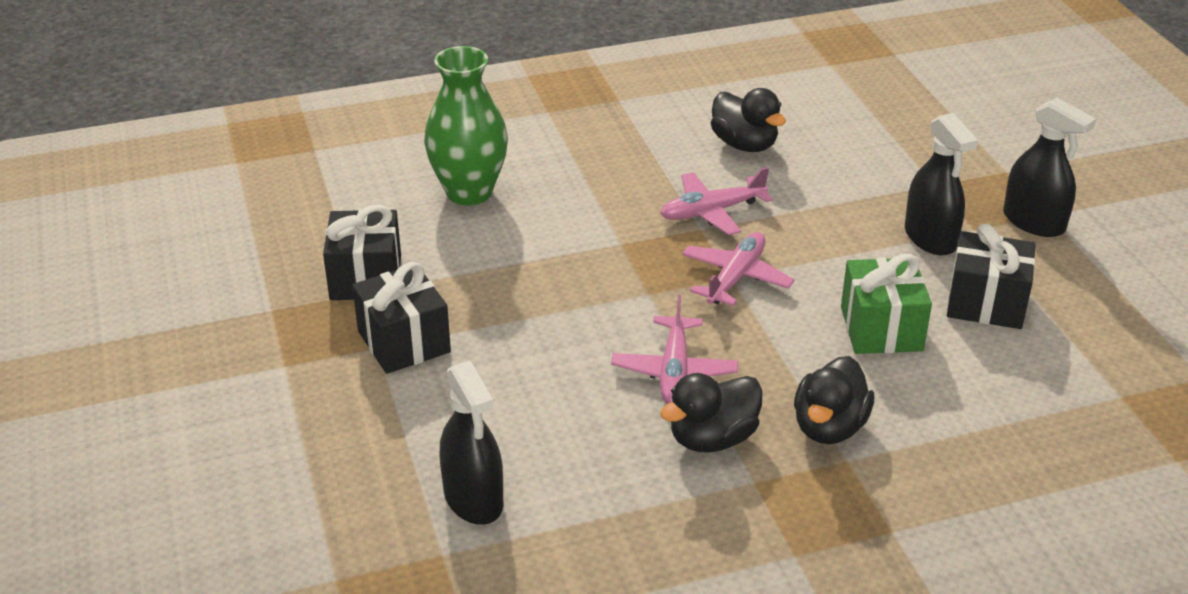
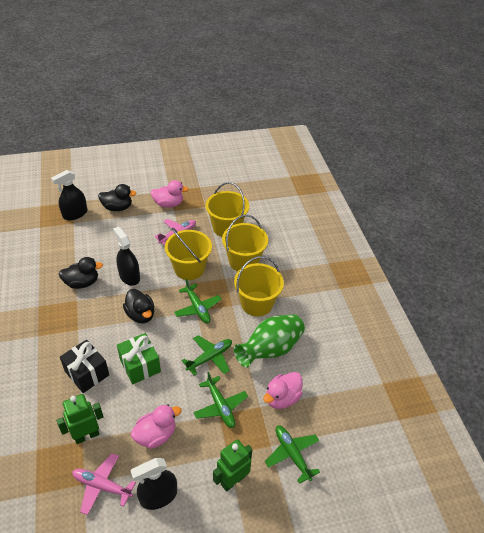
black gift: 3 -> 1
green plane: 0 -> 4
green robot: 0 -> 2
pink duck: 0 -> 3
pink plane: 3 -> 2
yellow bucket: 0 -> 4

